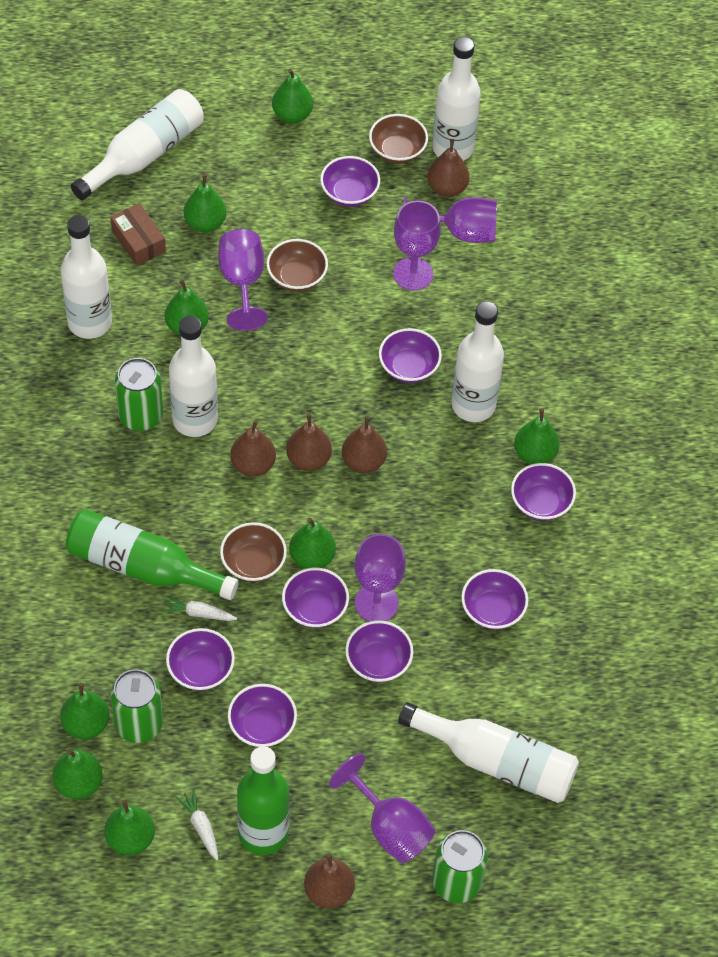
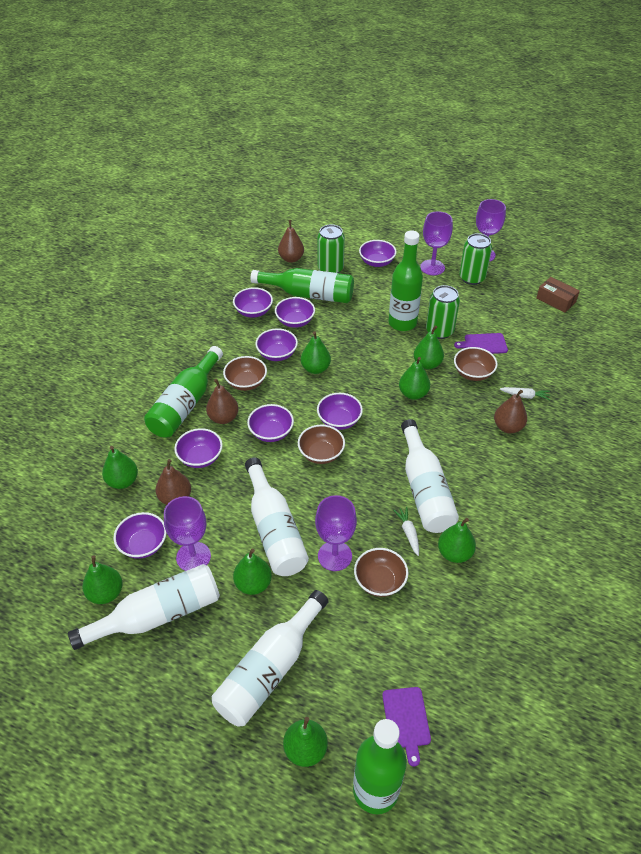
brown bowl: 3 -> 4
brown pear: 5 -> 4
green bottle: 2 -> 4
purple cutting board: 0 -> 2
purple goblet: 5 -> 4
white bottle: 6 -> 4

